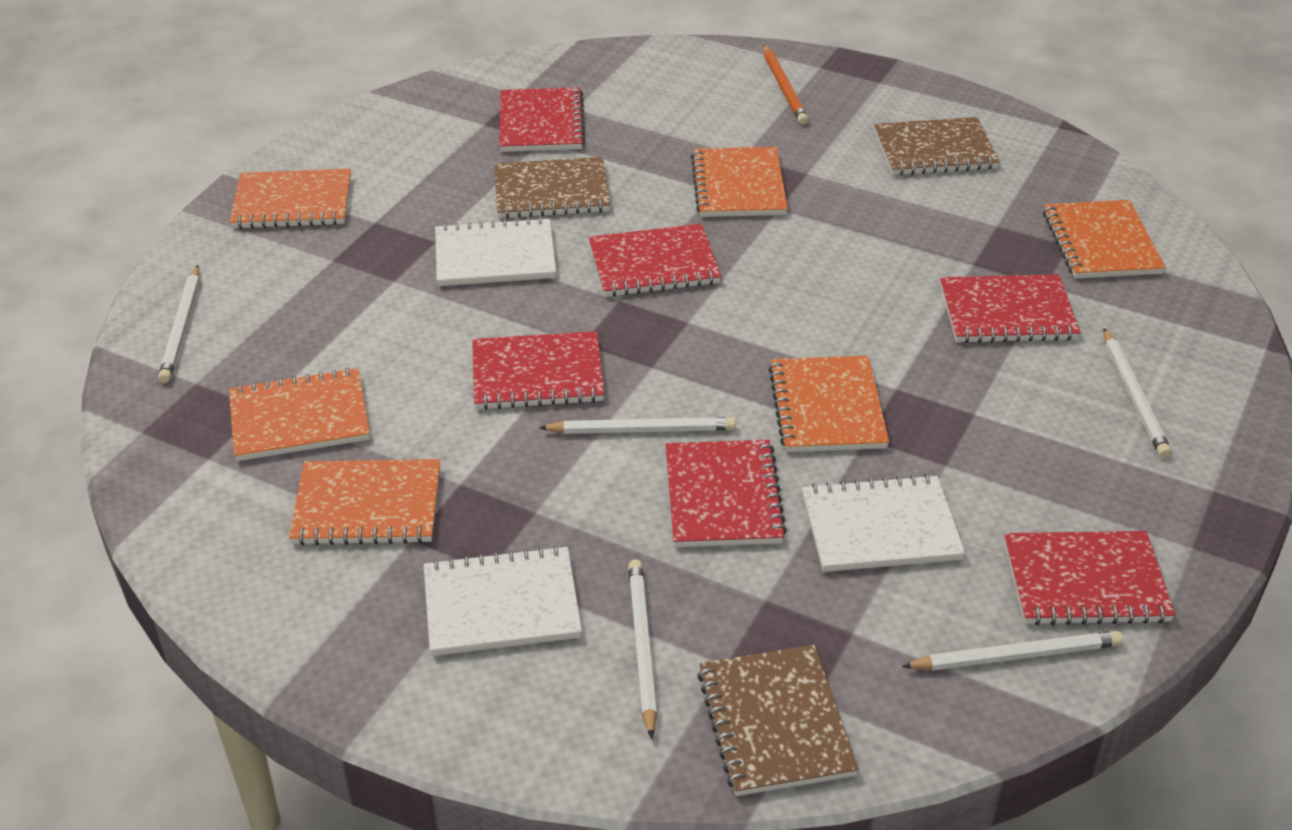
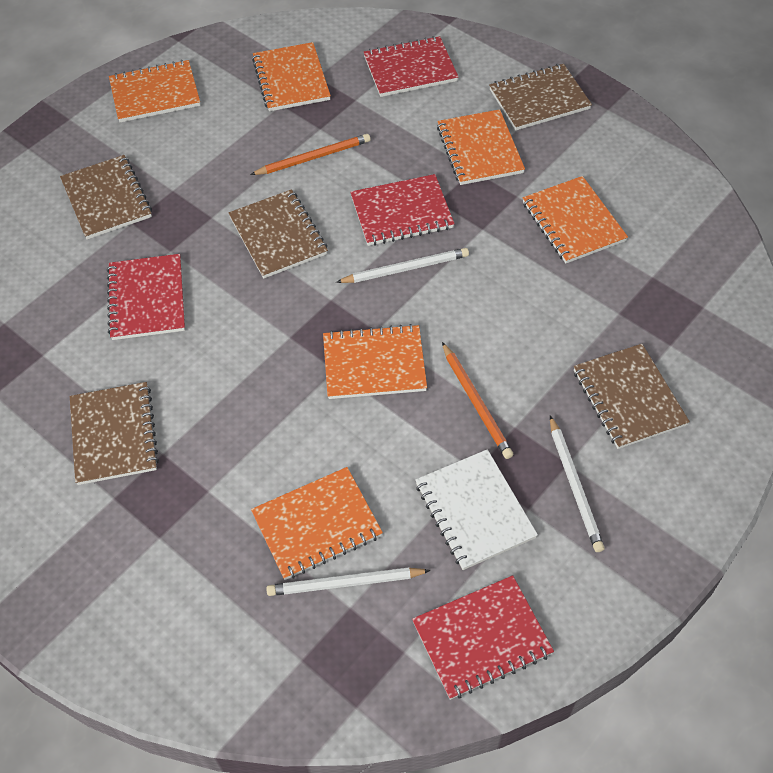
brown notebook: 3 -> 5
orange pencil: 1 -> 2
red notebook: 6 -> 4
white notebook: 3 -> 1
white pencil: 5 -> 3

